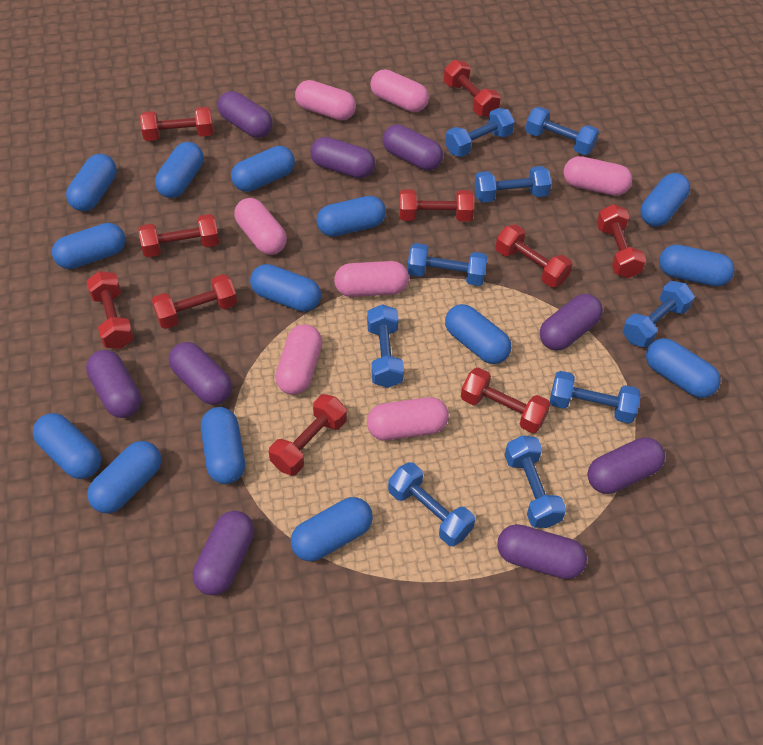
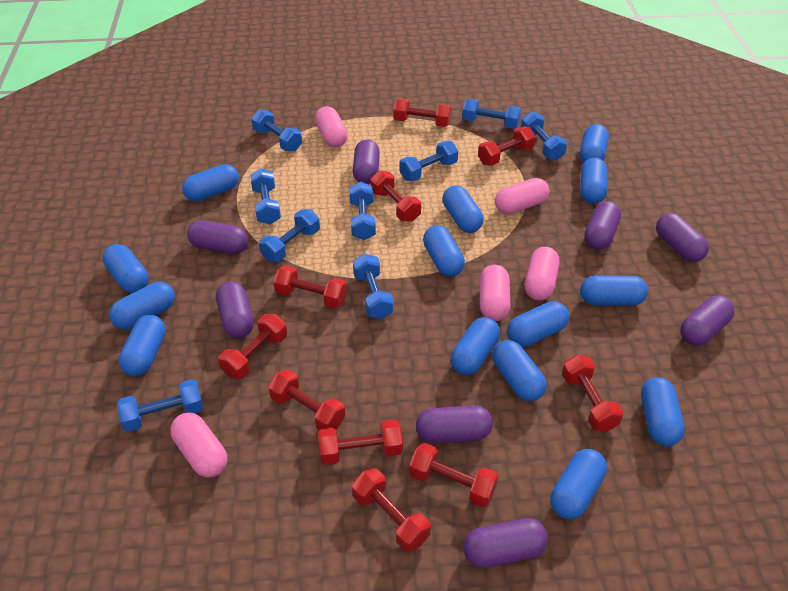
pink capsule: 7 -> 5
purple capsule: 9 -> 8

